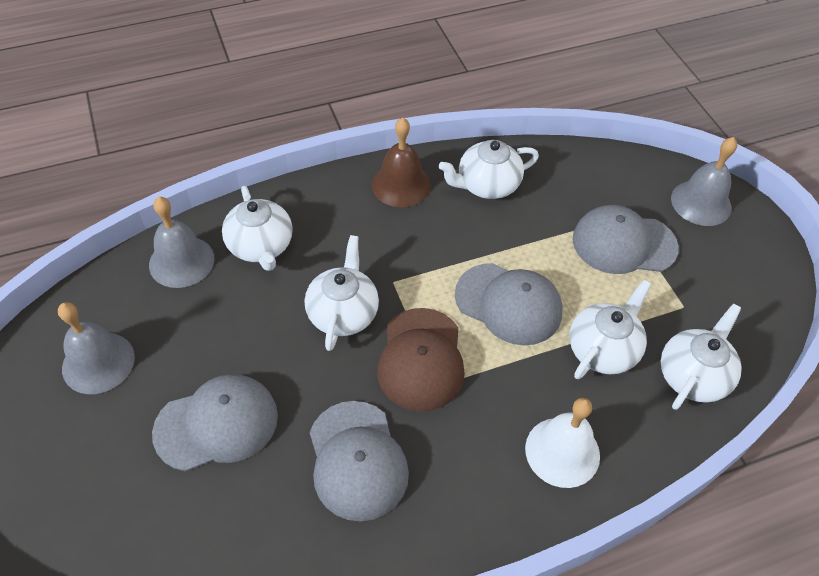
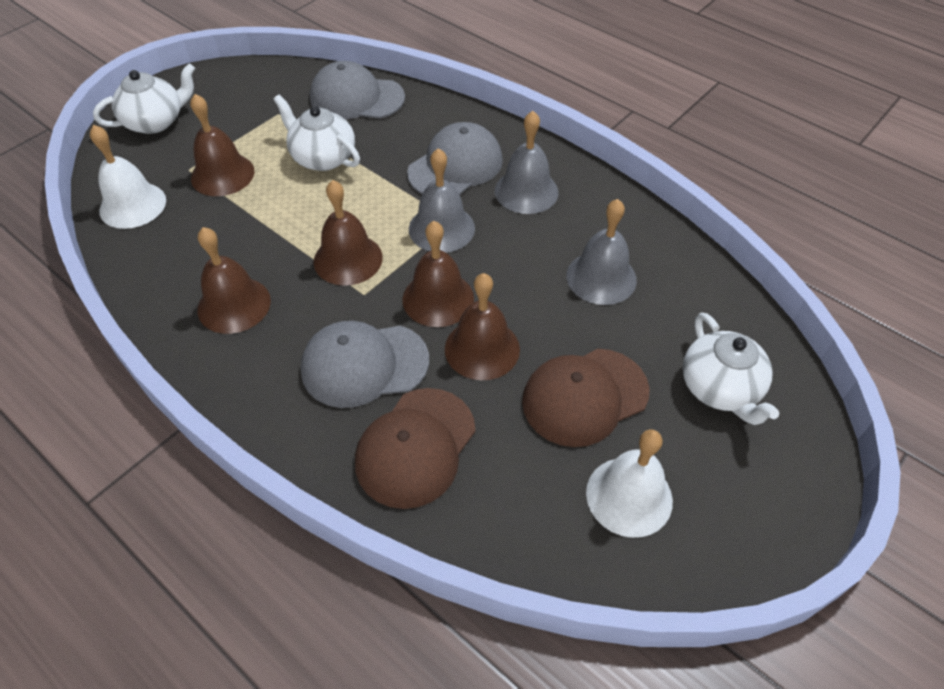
brown bell: 1 -> 5
brown cap: 1 -> 2
grey cap: 4 -> 3
white bell: 1 -> 2
white teapot: 5 -> 3

